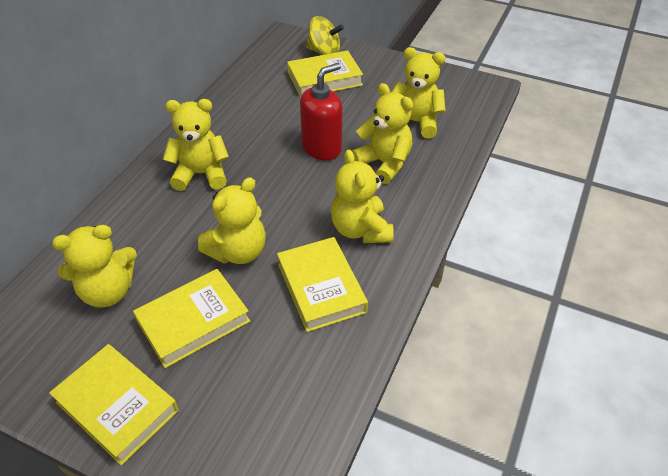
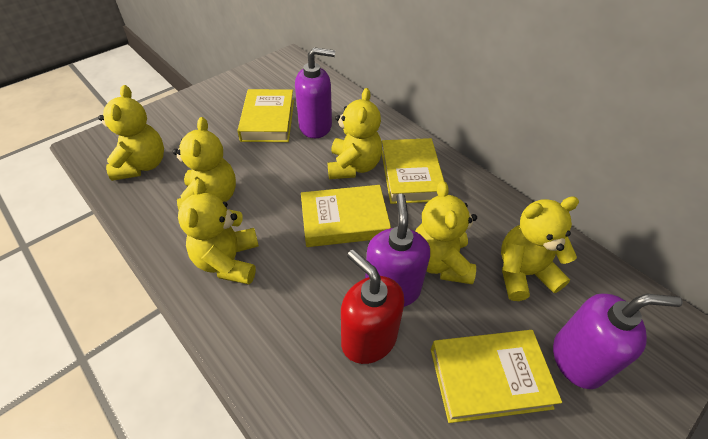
purple soap dispenser: 0 -> 3
yellow spinning top: 1 -> 0

